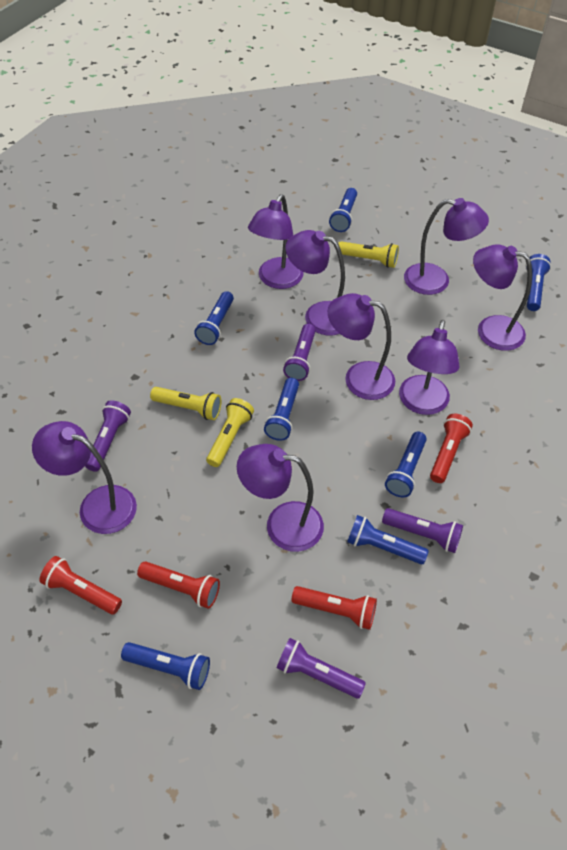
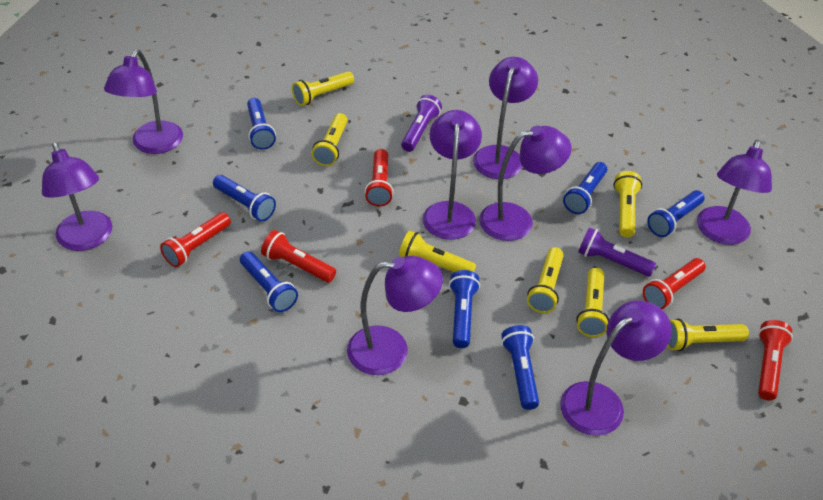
purple flashlight: 4 -> 2
red flashlight: 4 -> 5
yellow flashlight: 3 -> 7

